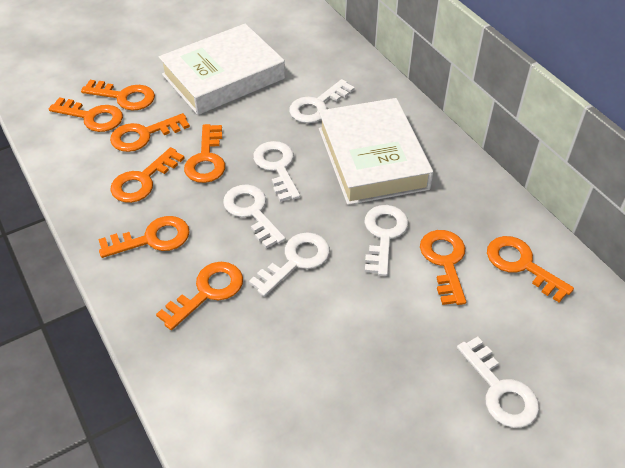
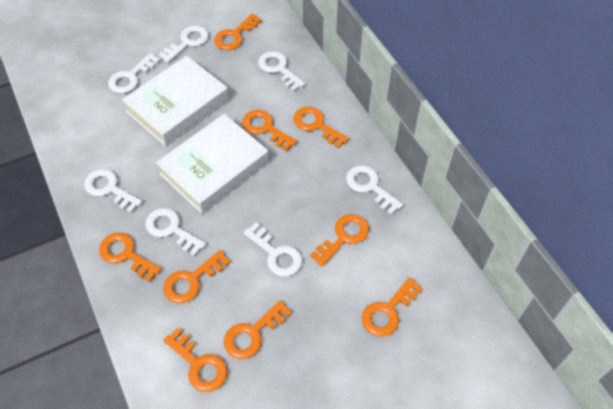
white key: 6 -> 7

